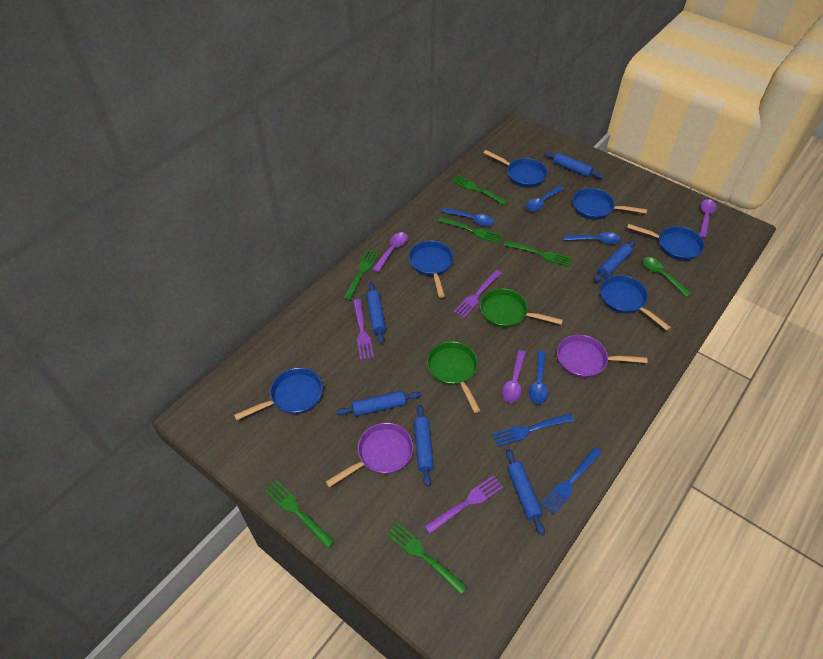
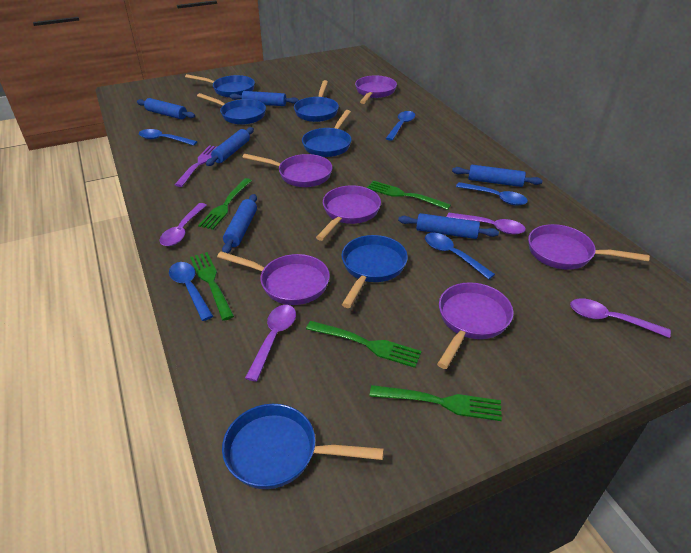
blue fork: 2 -> 0
blue spoon: 4 -> 5
green fork: 6 -> 5
green pan: 2 -> 0
green spoon: 1 -> 0
purple fork: 3 -> 1
purple pan: 2 -> 6
purple spoon: 3 -> 4

